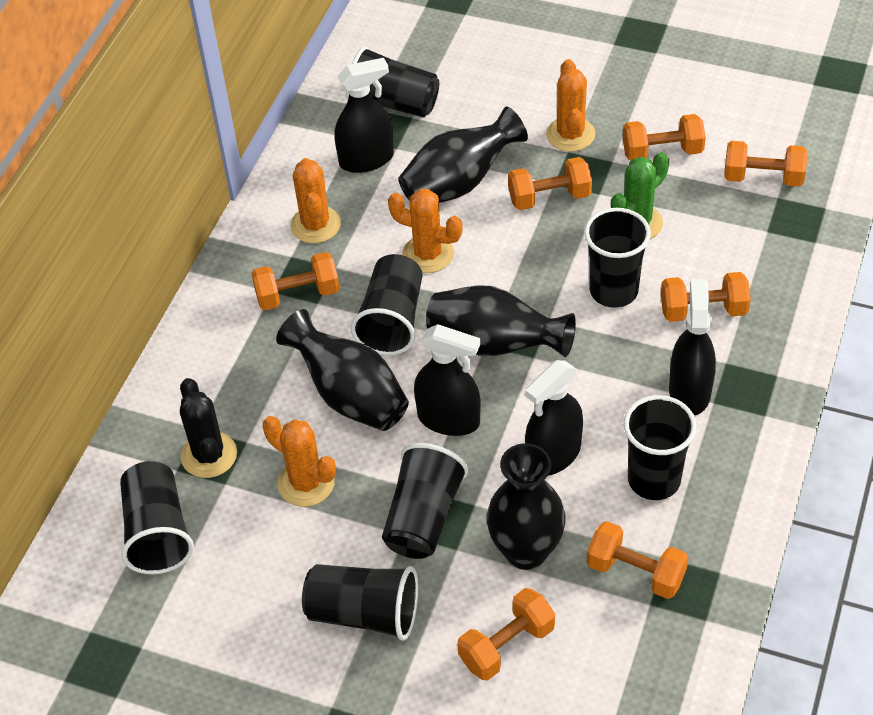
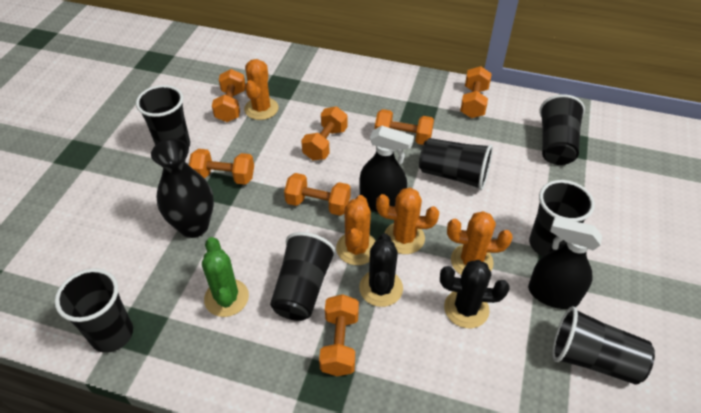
black cactus: 1 -> 2
black spray bottle: 4 -> 2
black vase: 4 -> 1

